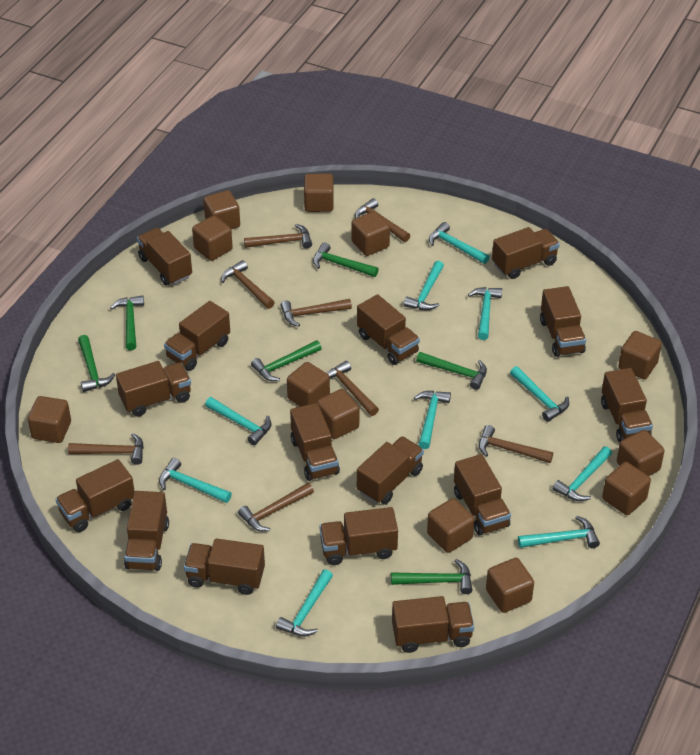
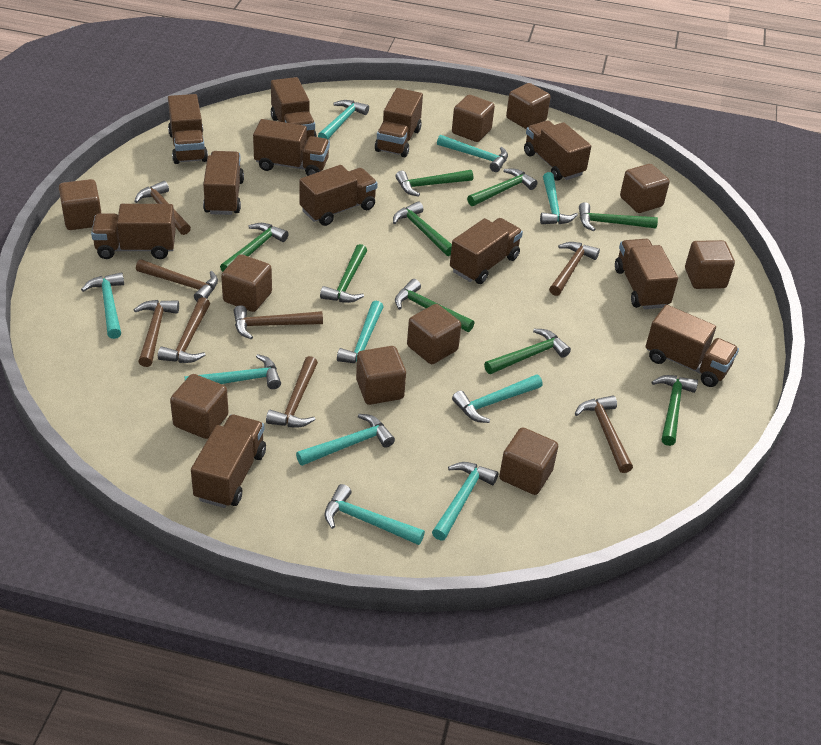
brown cube: 12 -> 10
brown truck: 15 -> 12
green hammer: 6 -> 9

